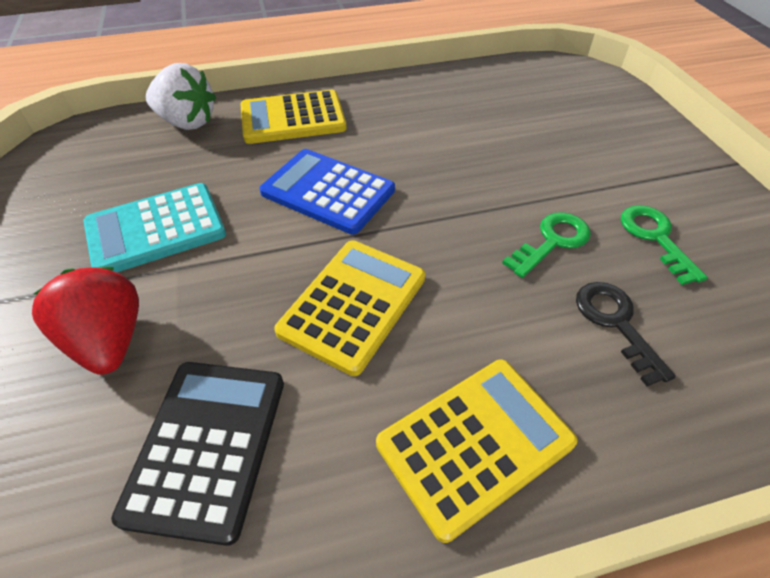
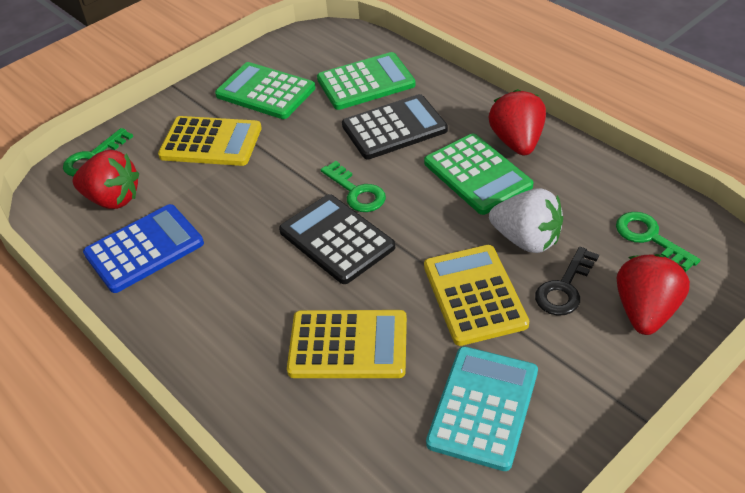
black calculator: 1 -> 2
green calculator: 0 -> 3
green key: 2 -> 3
red strawberry: 1 -> 3

